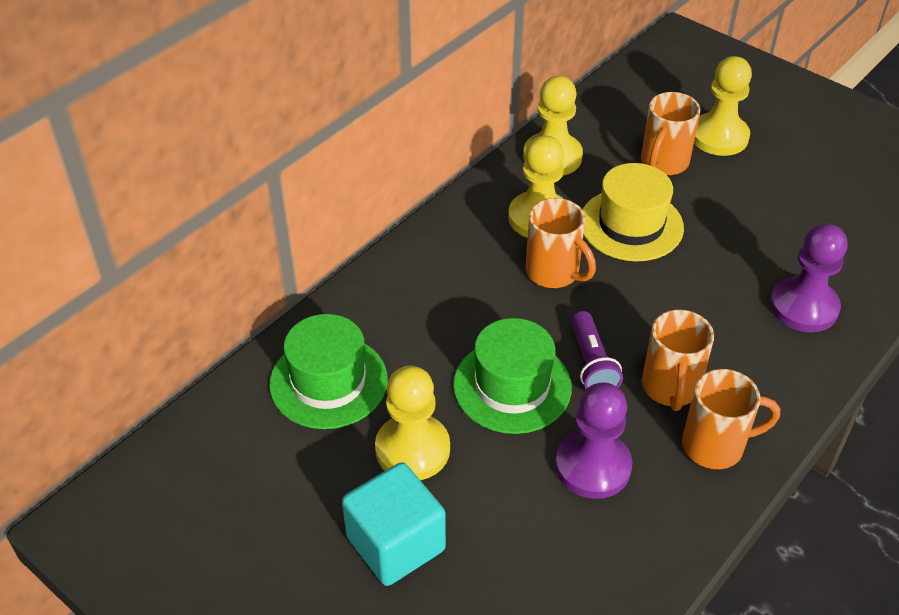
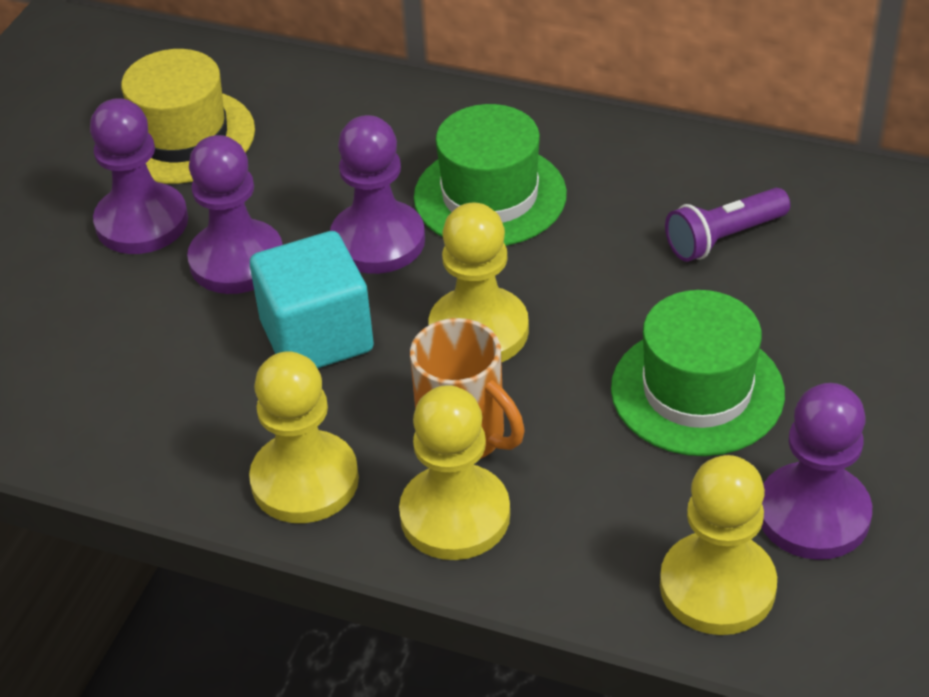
orange mug: 4 -> 1
purple pawn: 2 -> 4

